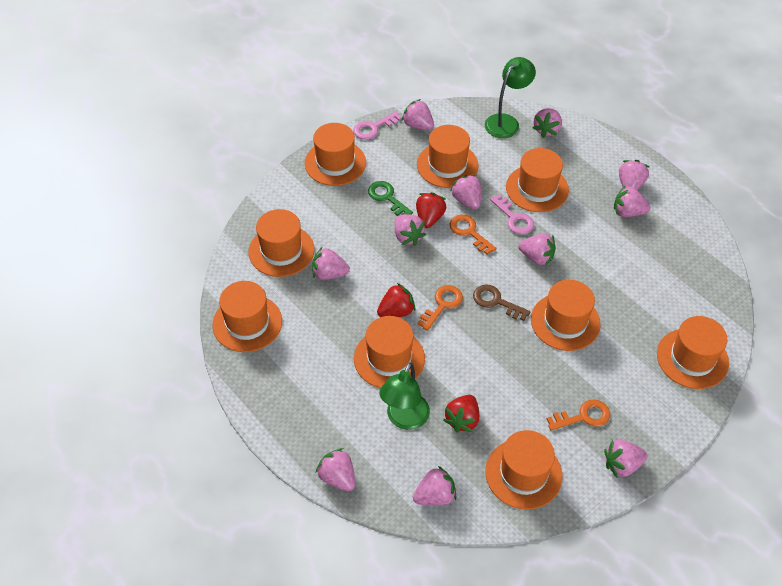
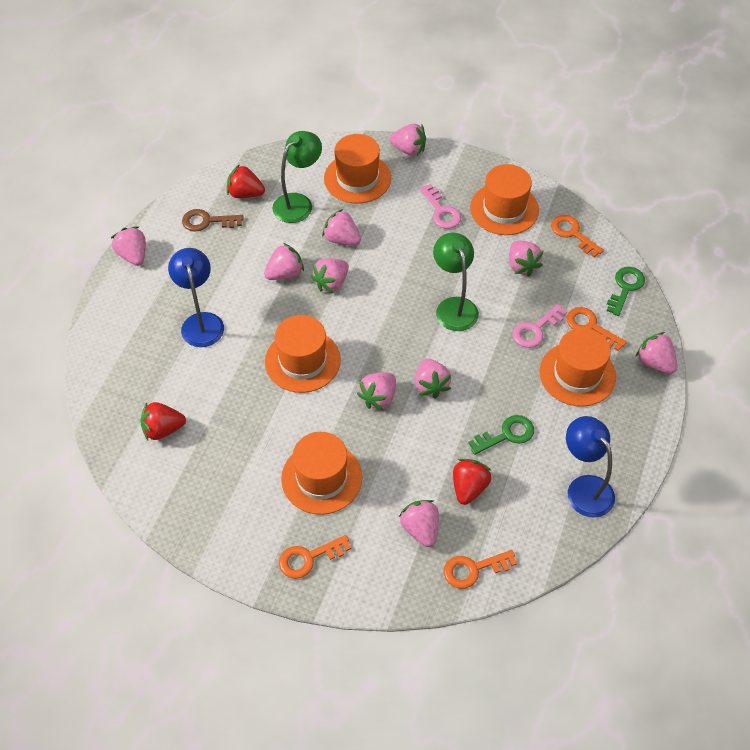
blue lamp: 0 -> 2
green key: 1 -> 2
orange hat: 9 -> 5
orange key: 3 -> 4
pink strawberry: 11 -> 10

